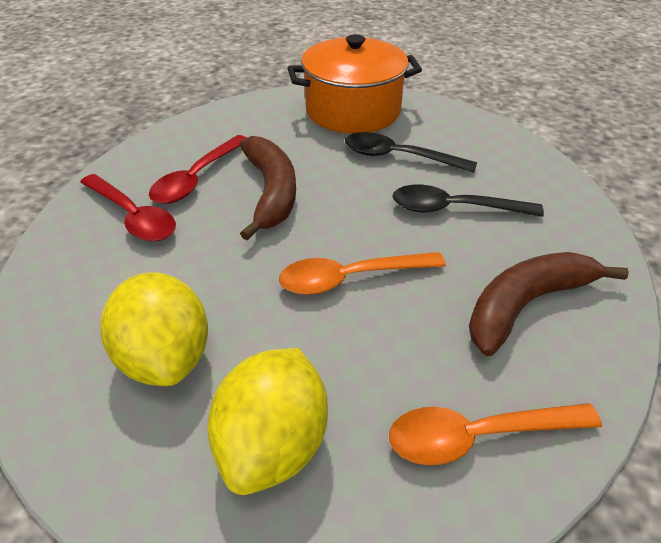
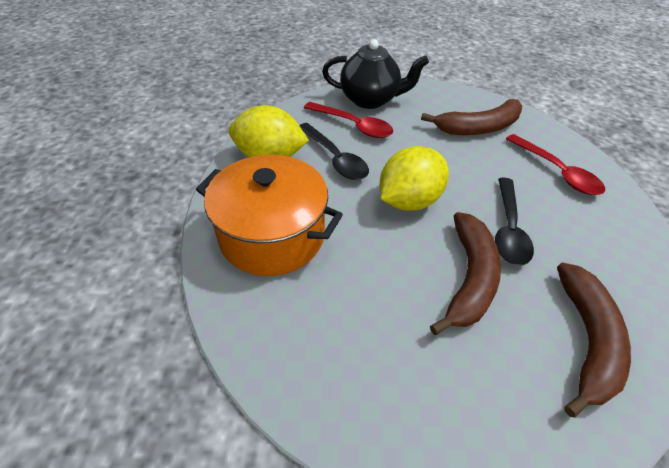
black teapot: 0 -> 1
brown banana: 2 -> 3
orange spoon: 2 -> 0

